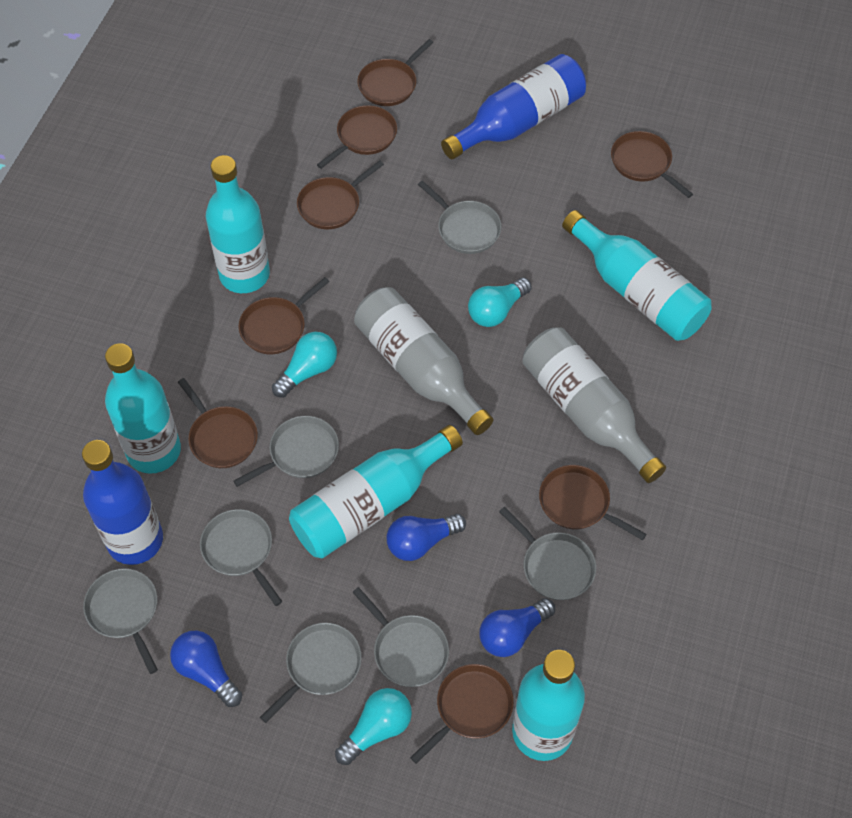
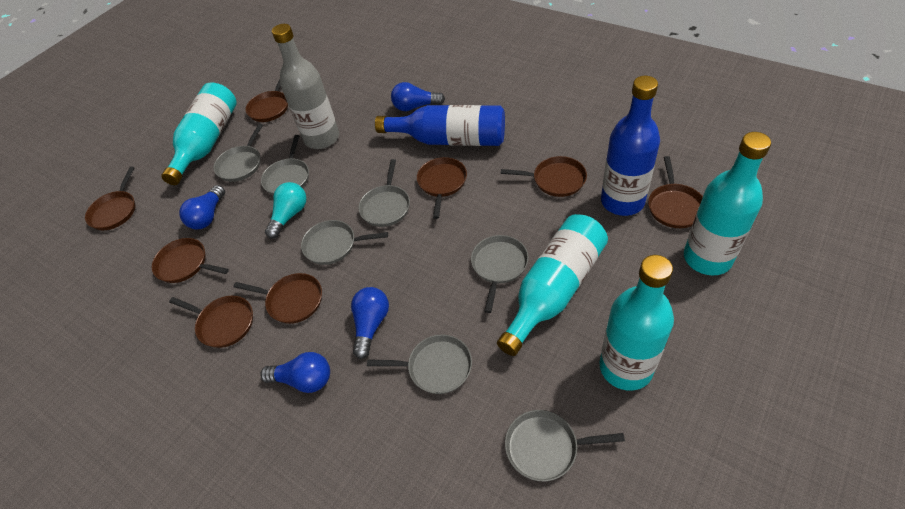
blue light bulb: 3 -> 4
grey bottle: 2 -> 1
turquoise bottle: 5 -> 4
turquoise light bulb: 3 -> 1

